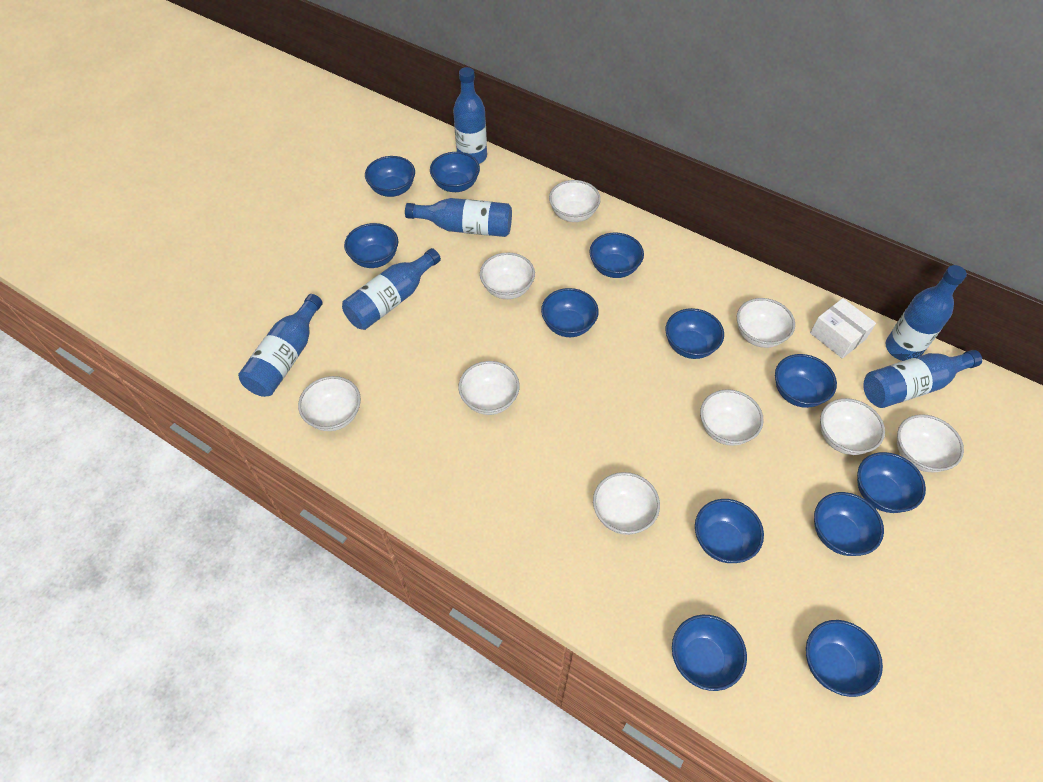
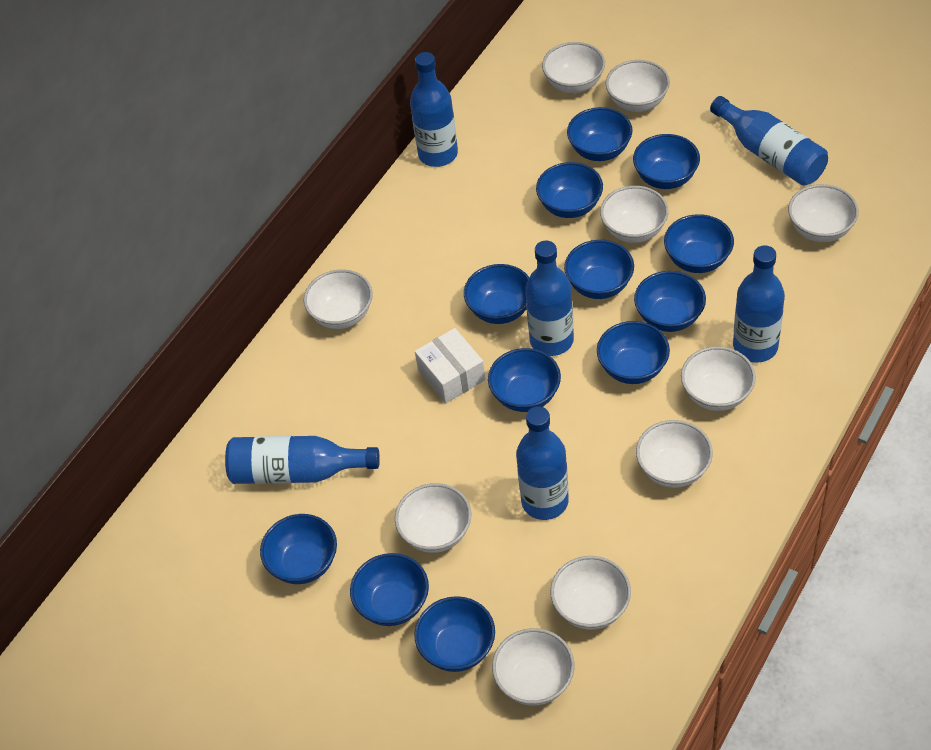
white bowl: 9 -> 10

